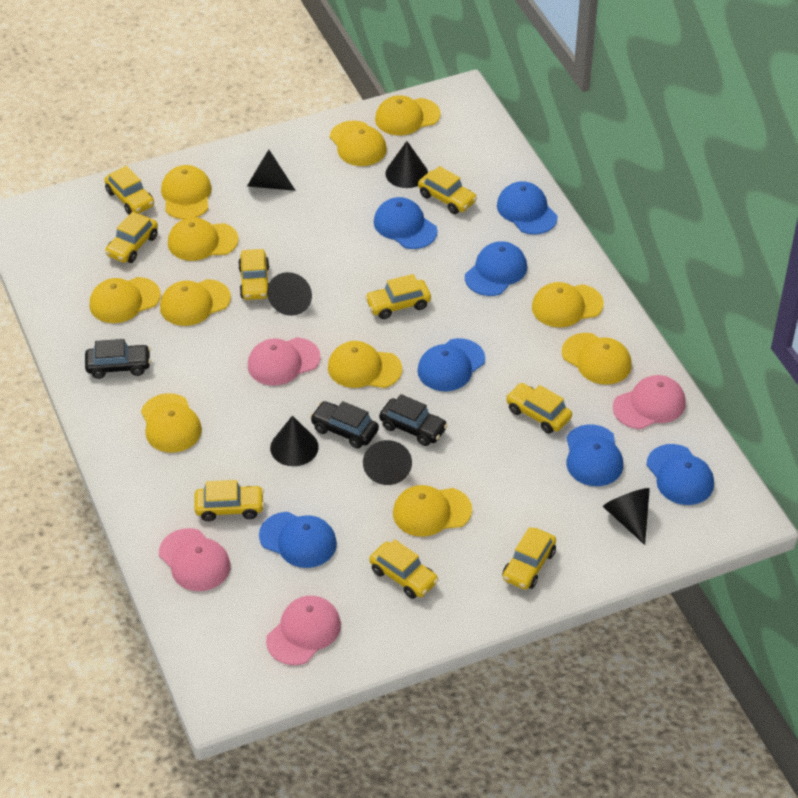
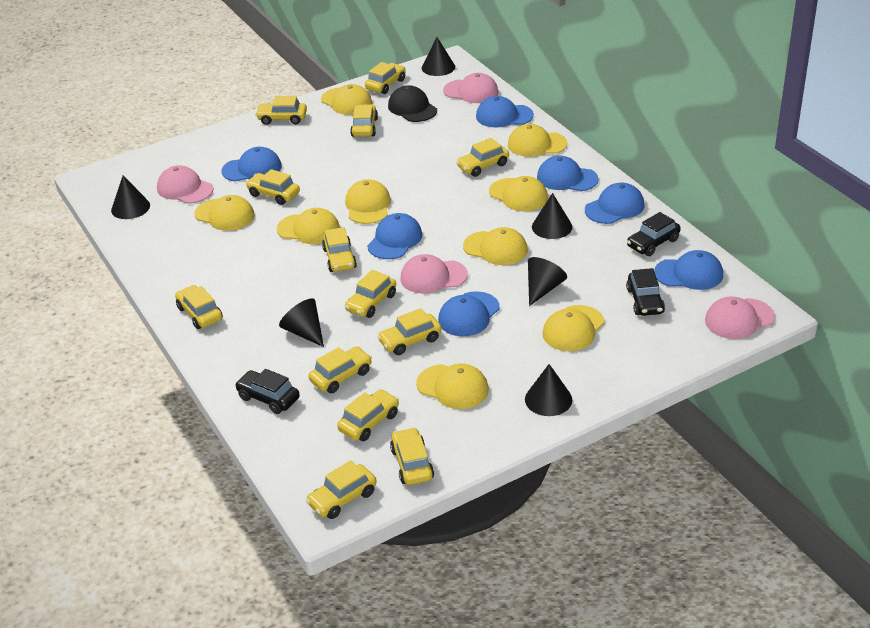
black cap: 0 -> 1
yellow cap: 11 -> 9
yellow car: 9 -> 13

